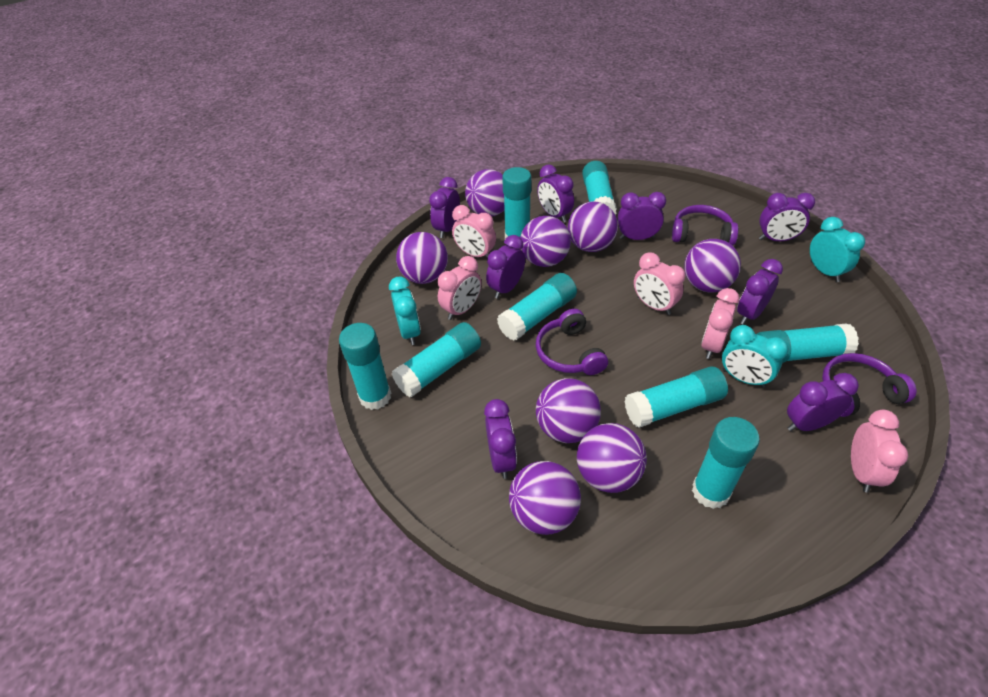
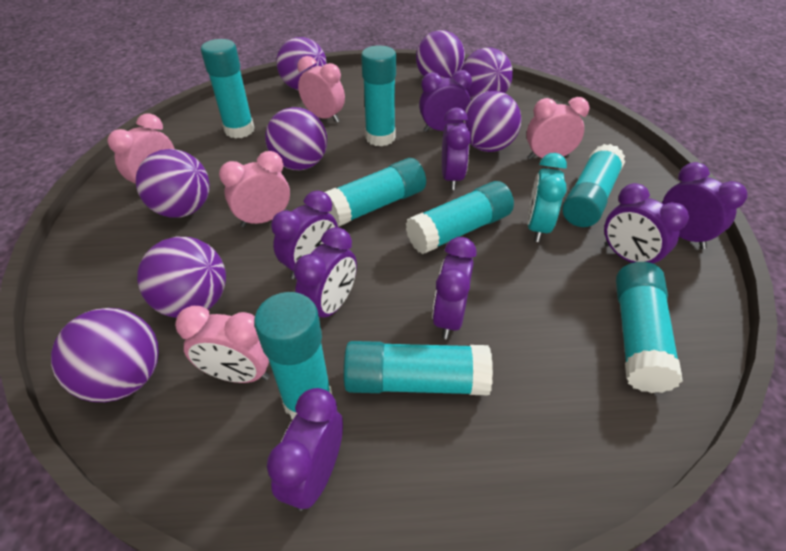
purple headphones: 3 -> 0
turquoise clock: 3 -> 1

